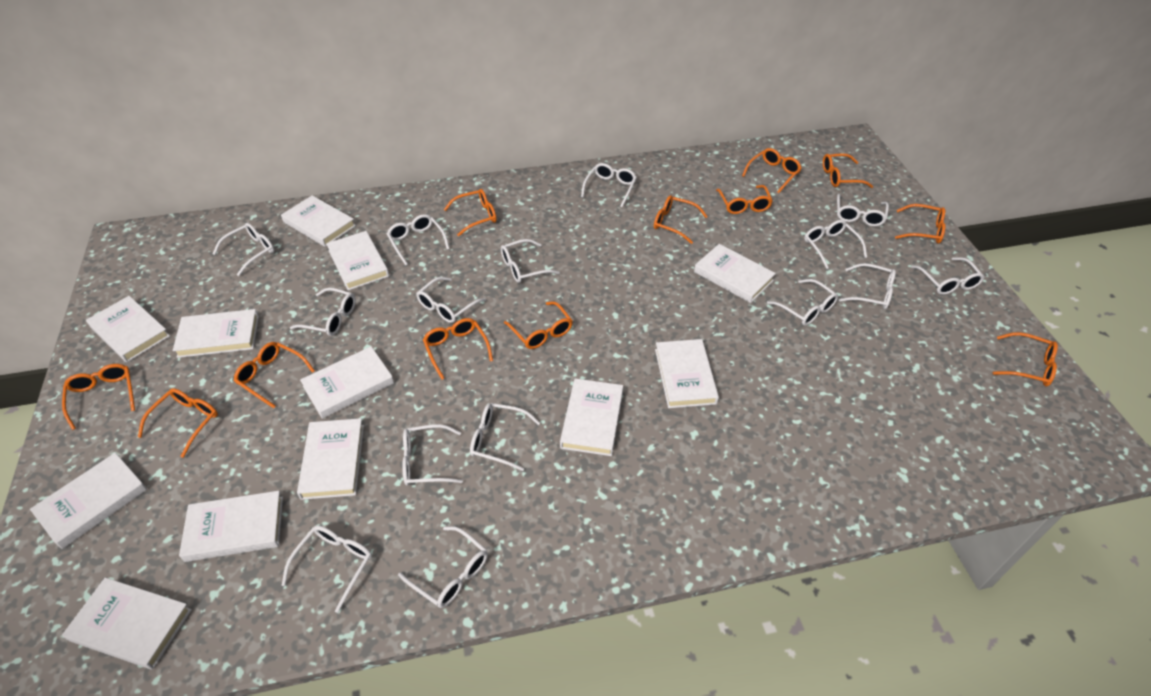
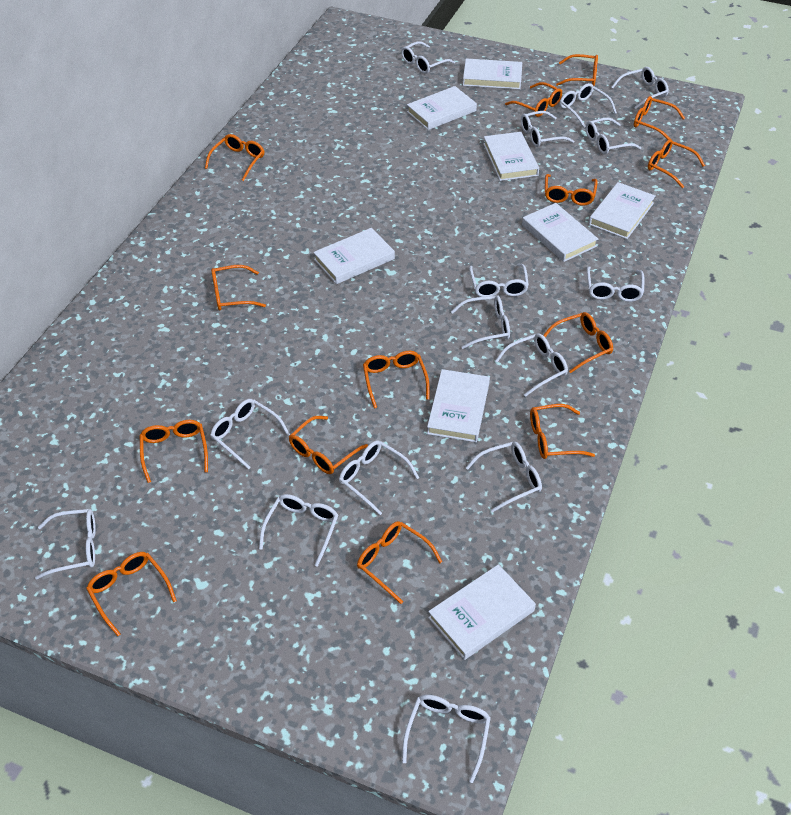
orange glasses: 12 -> 14
white book: 12 -> 8

